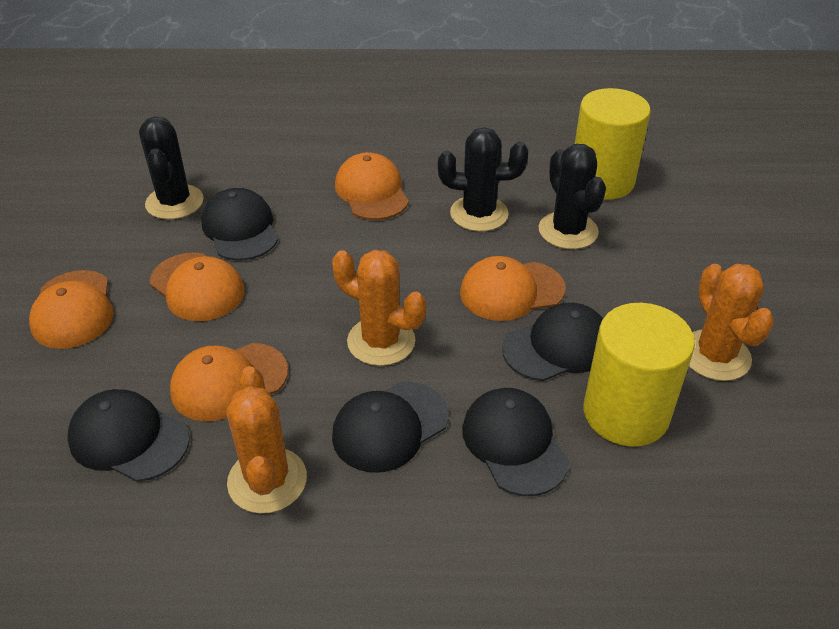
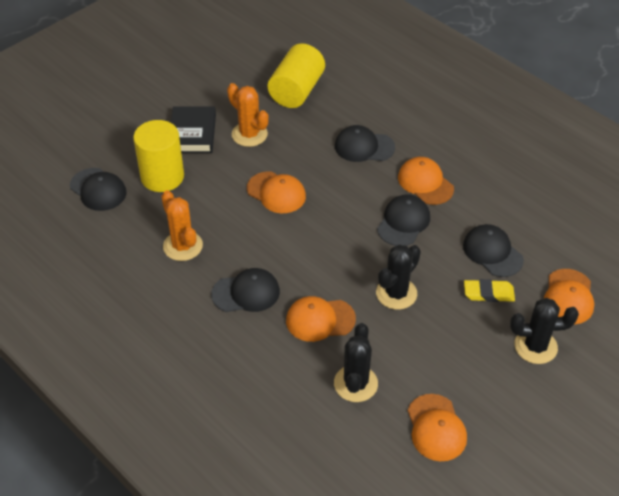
black book: 0 -> 1
orange cactus: 3 -> 2
yellow eraser: 0 -> 1

